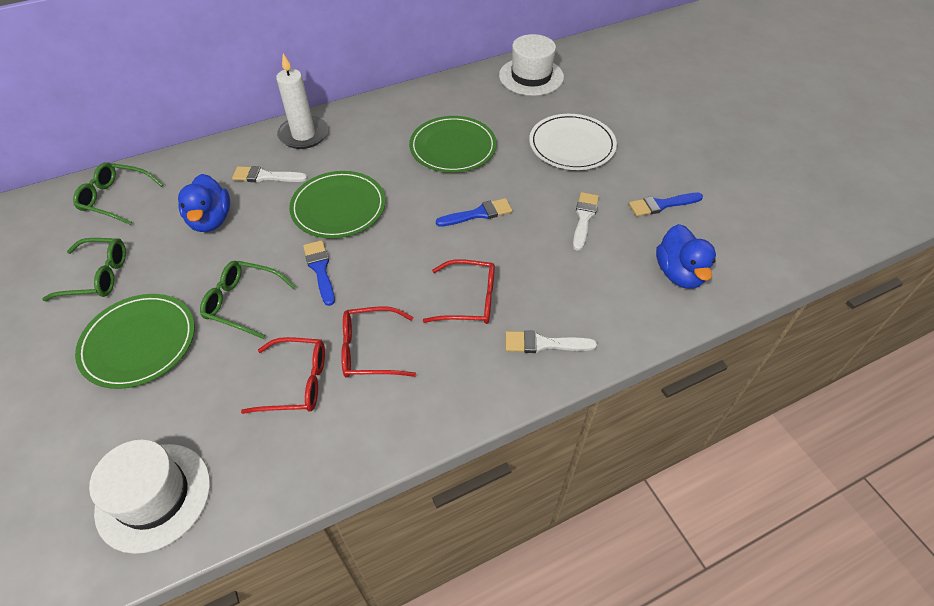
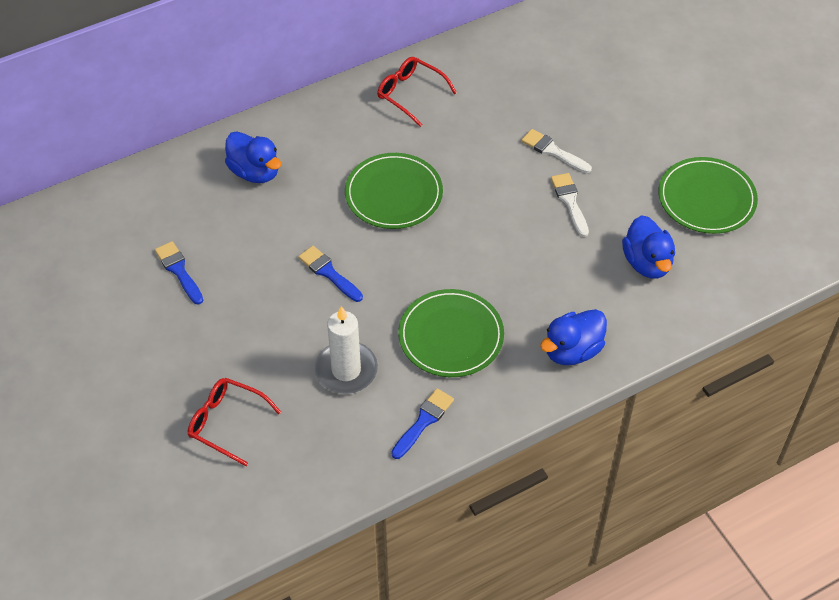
blue duck: 2 -> 3
green glasses: 3 -> 0
red glasses: 3 -> 2
white brush: 3 -> 2
white hat: 2 -> 0
white plate: 1 -> 0

